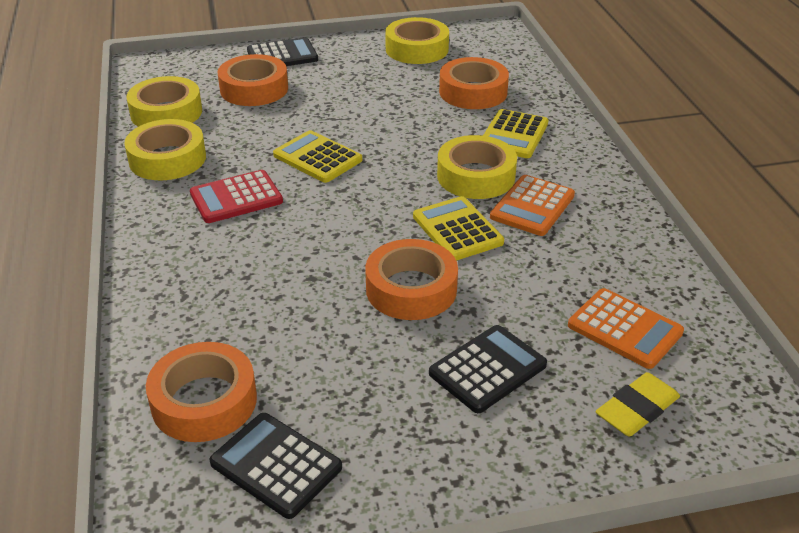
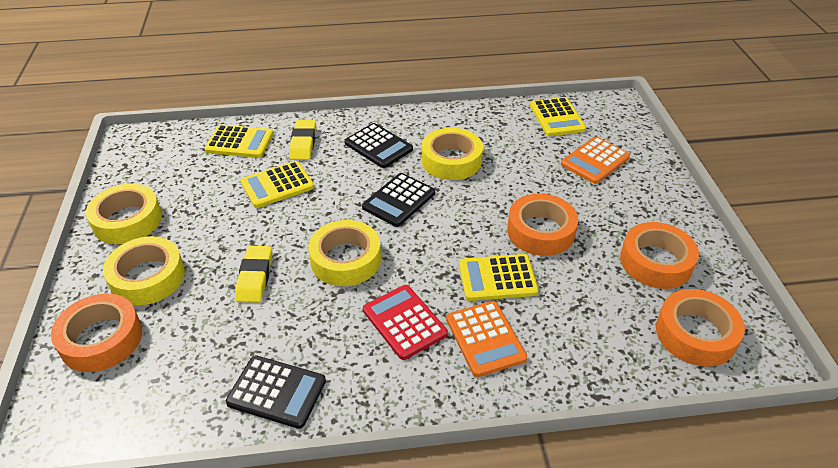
yellow calculator: 3 -> 4
yellow eraser: 1 -> 2

